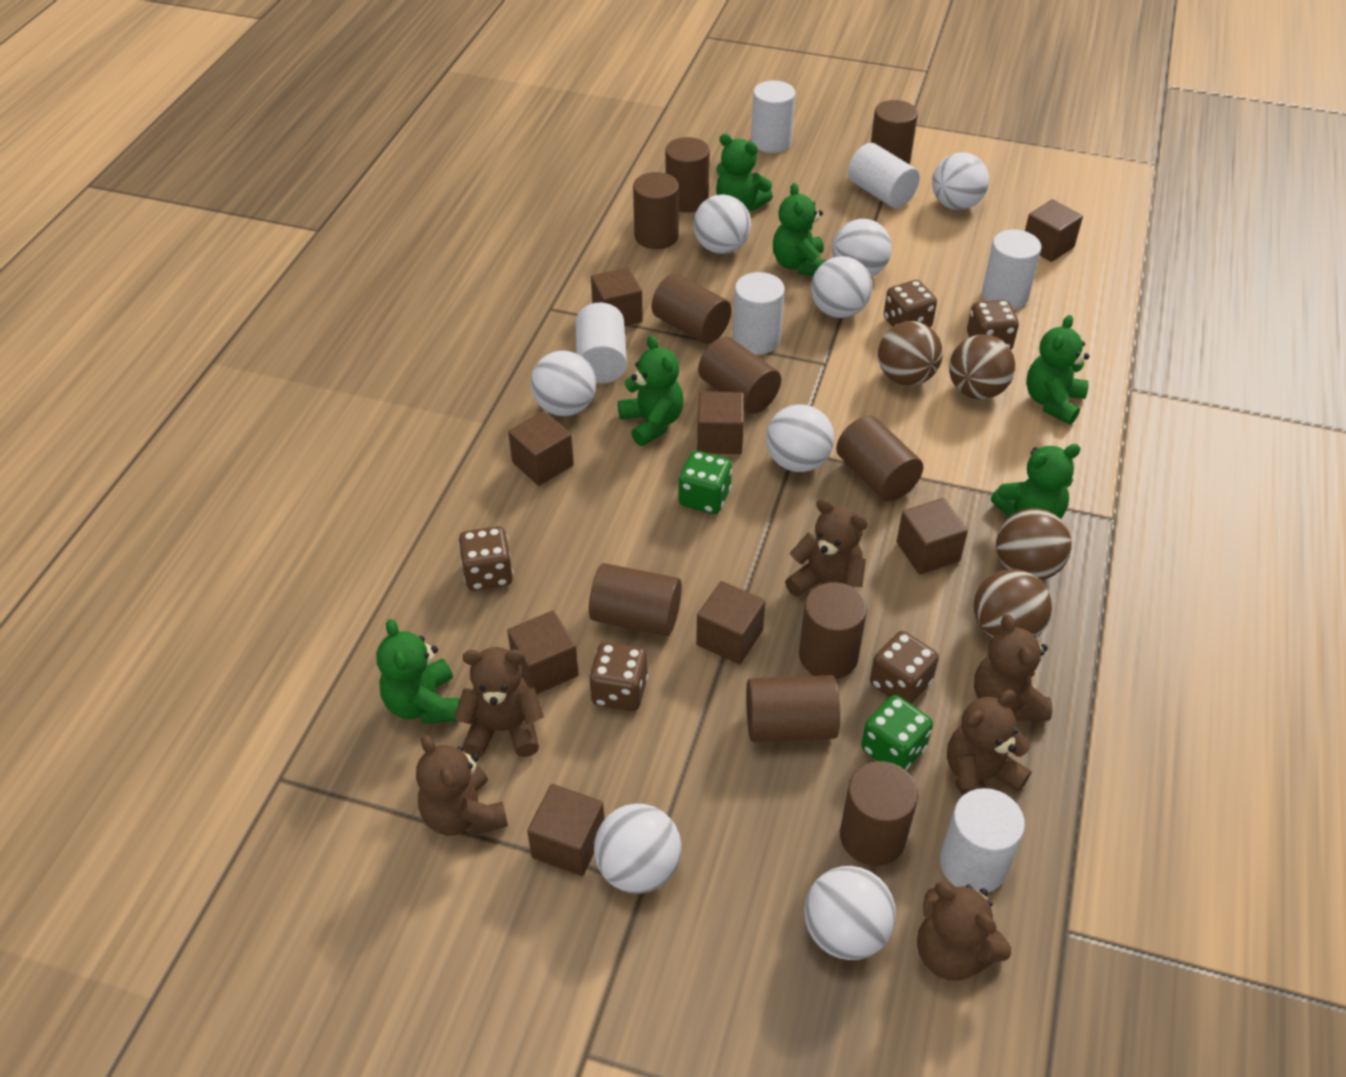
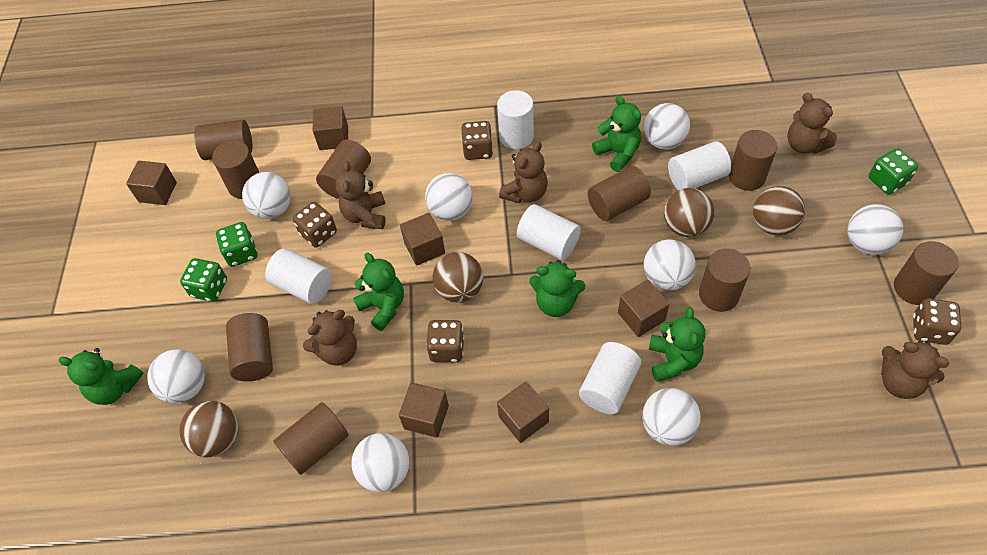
brown cube: 8 -> 6
brown cylinder: 10 -> 9
brown dice: 5 -> 4
brown teddy bear: 6 -> 5
green dice: 2 -> 3
green teddy bear: 6 -> 5
white cylinder: 6 -> 5

